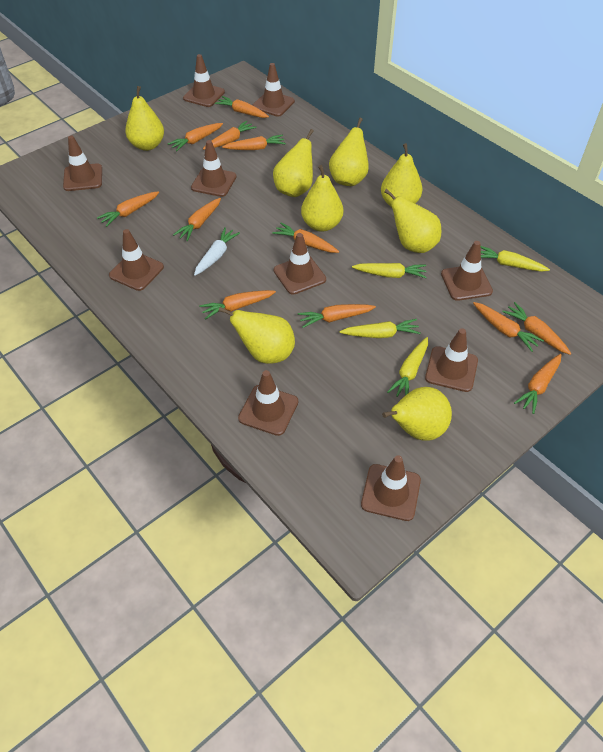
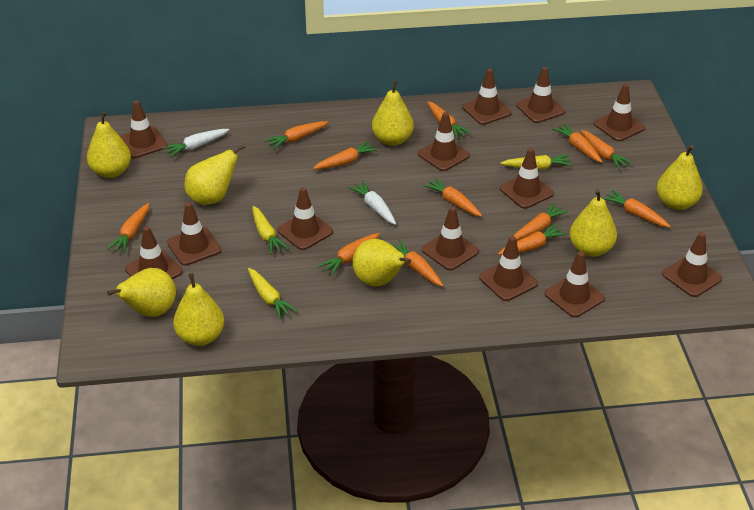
brown traffic cone: 10 -> 13
white carrot: 1 -> 2
yellow carrot: 4 -> 3

